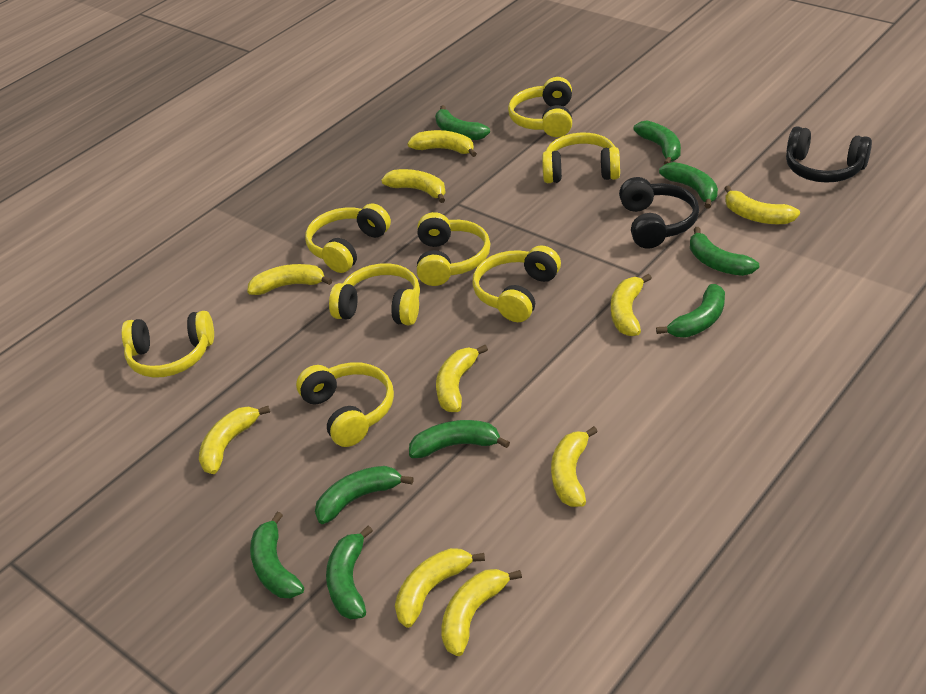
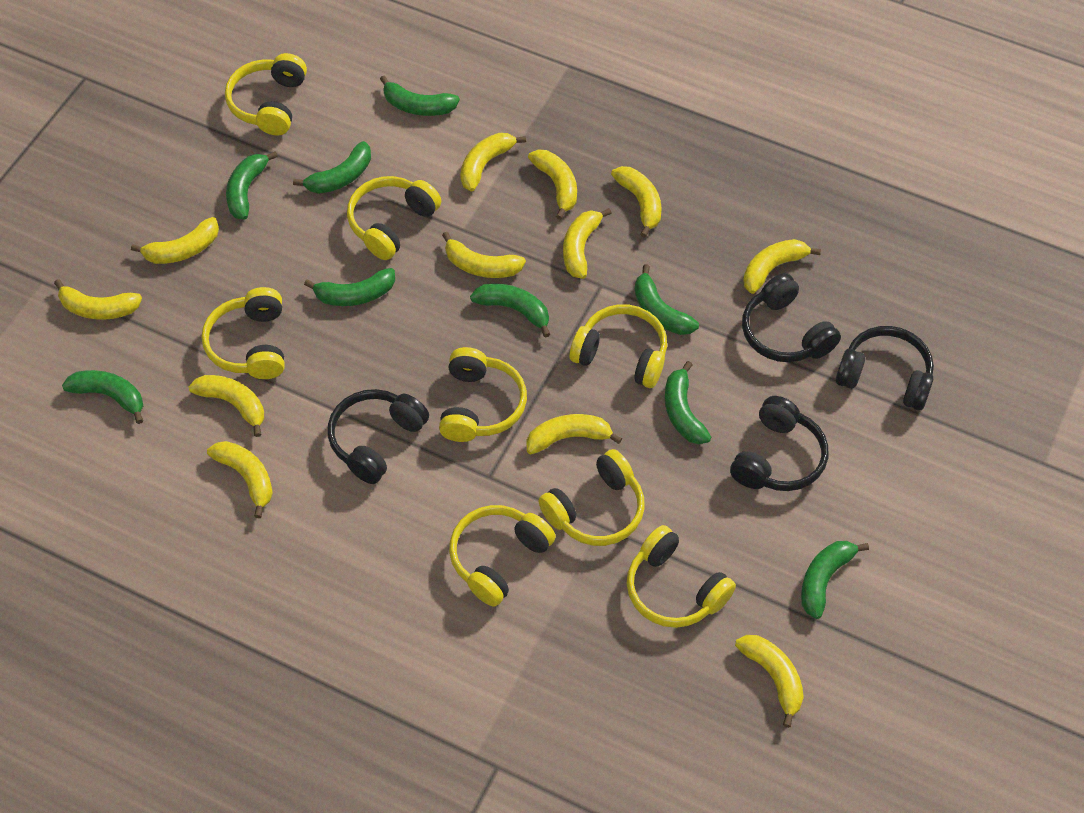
black headphones: 2 -> 4
yellow banana: 10 -> 12

